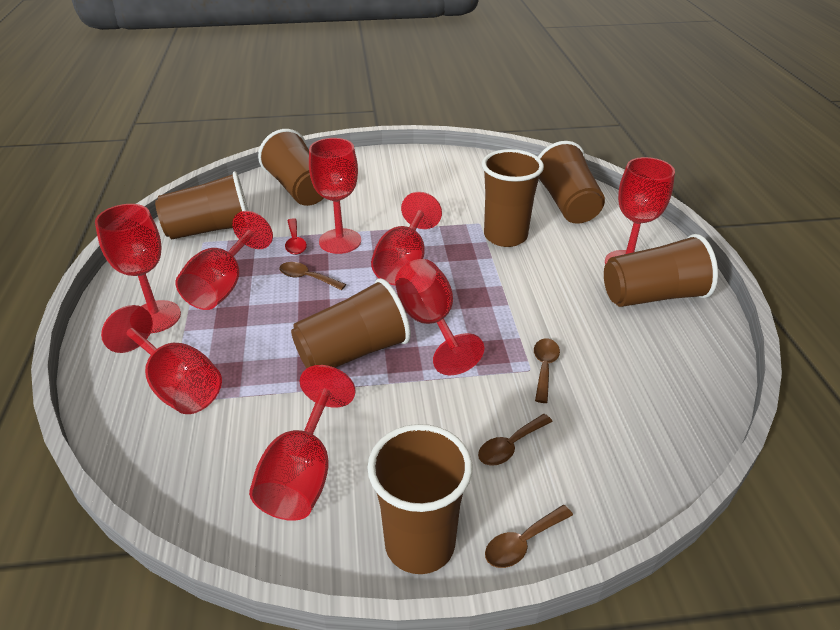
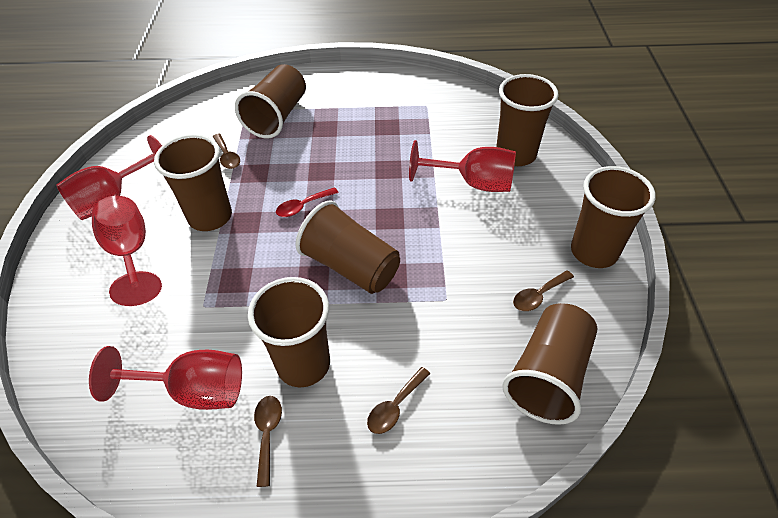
red goblet: 8 -> 4

